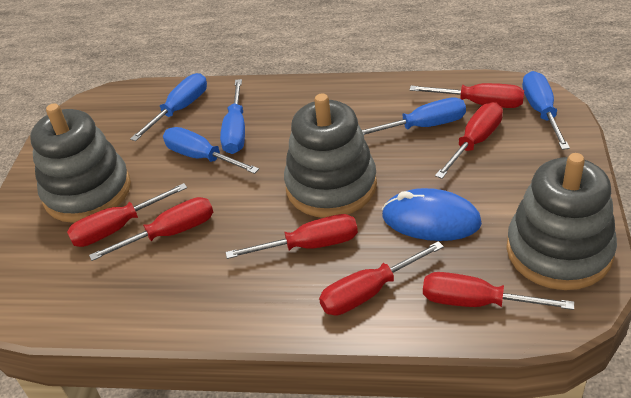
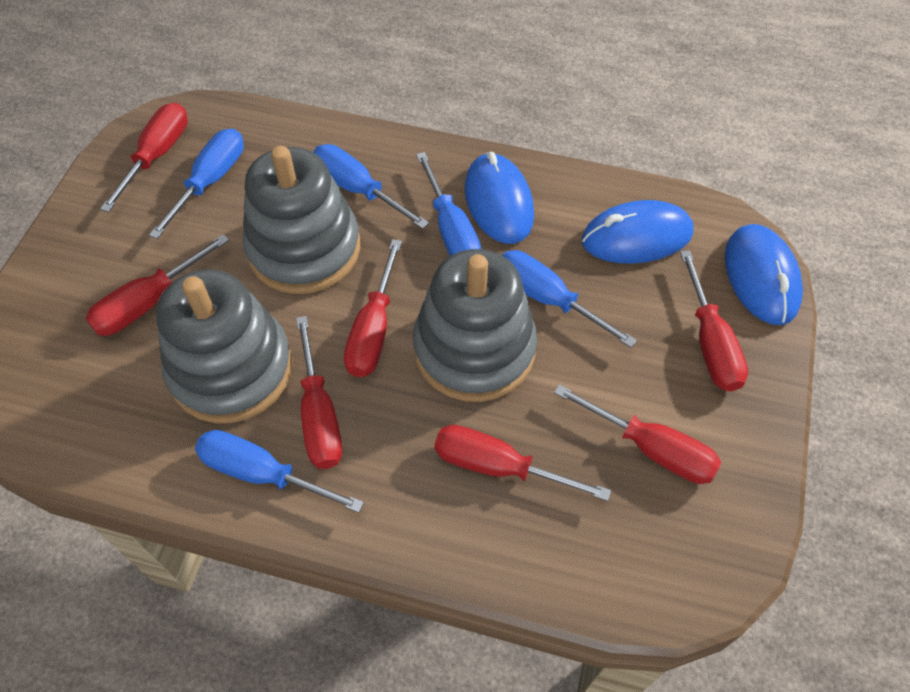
blue mouse: 1 -> 3

